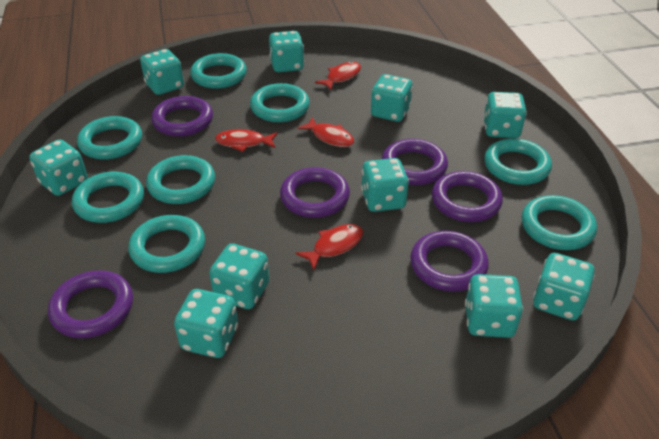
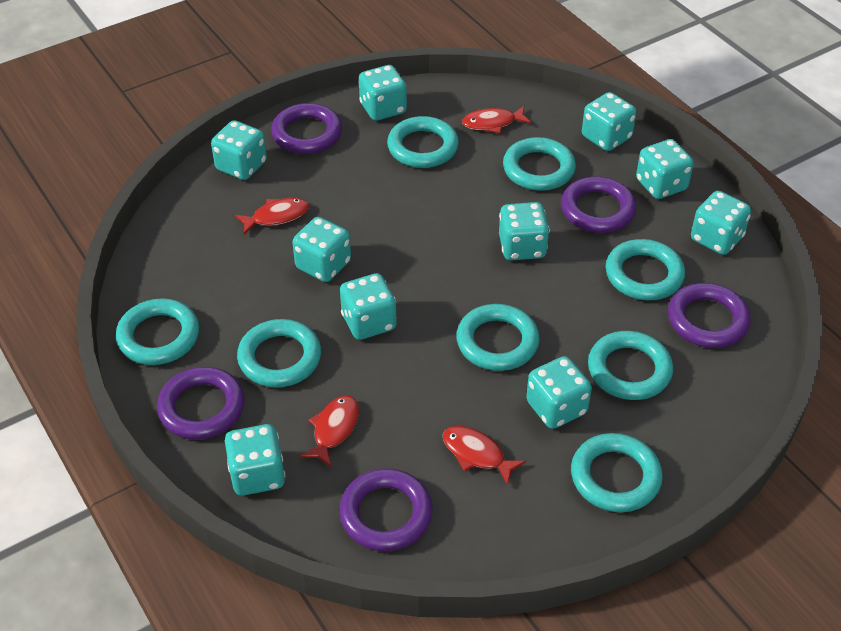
purple ring: 6 -> 5

